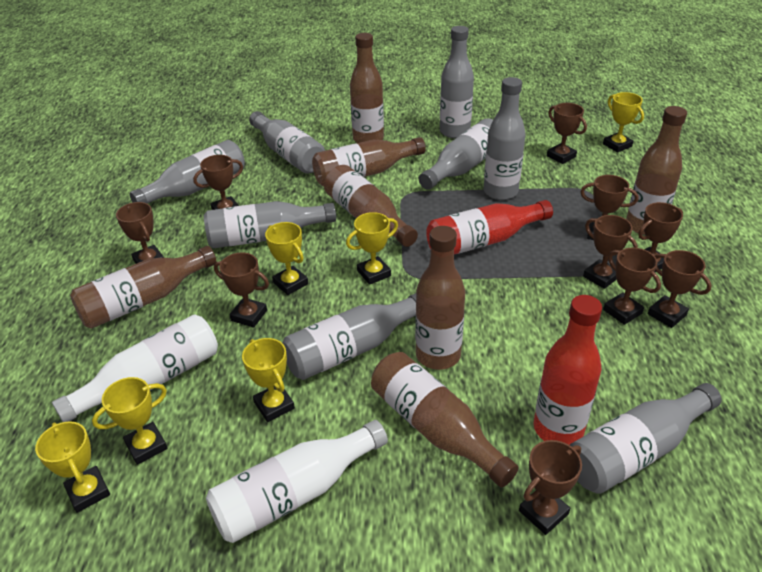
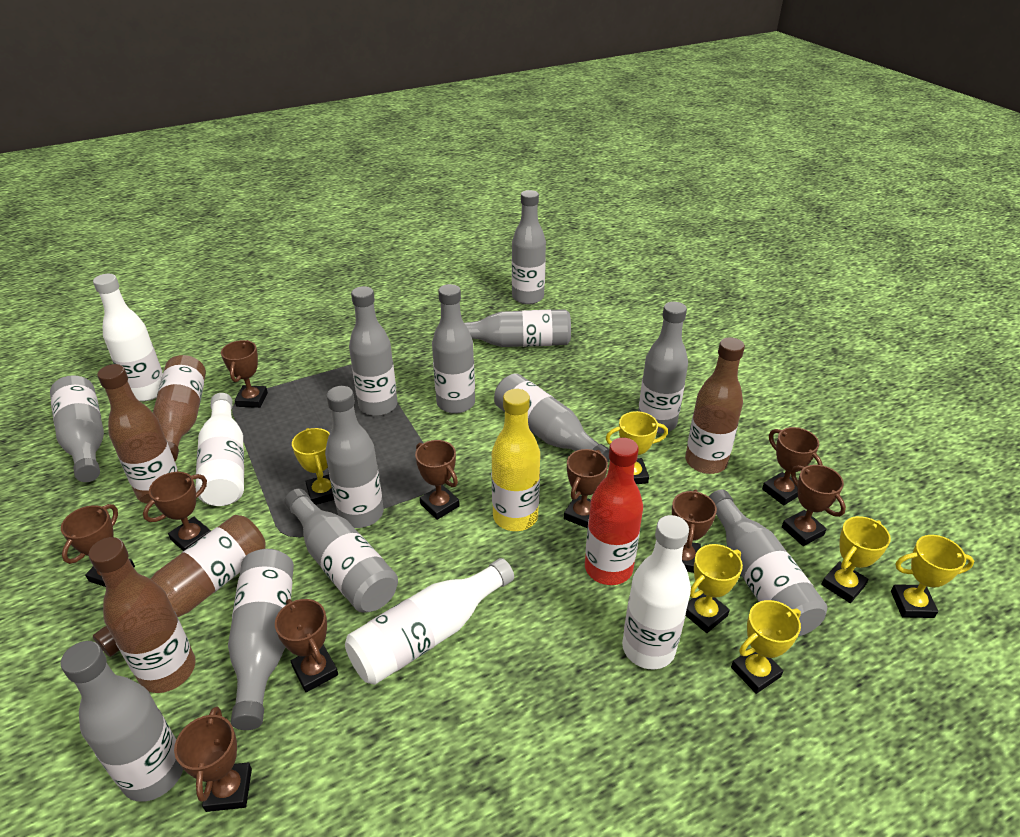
brown bottle: 7 -> 5
grey bottle: 8 -> 12
red bottle: 2 -> 1
white bottle: 2 -> 4
yellow bottle: 0 -> 1

